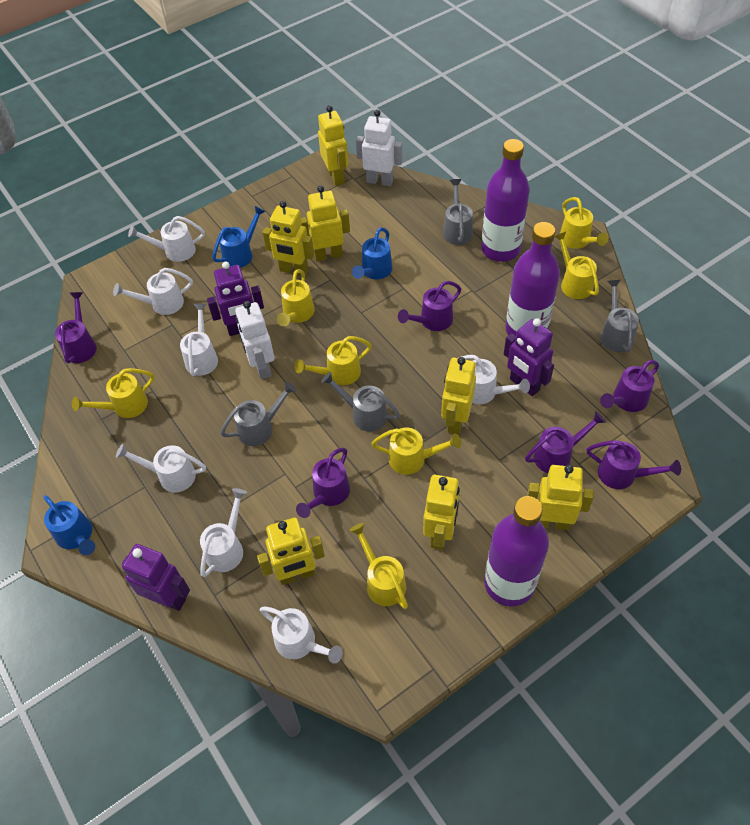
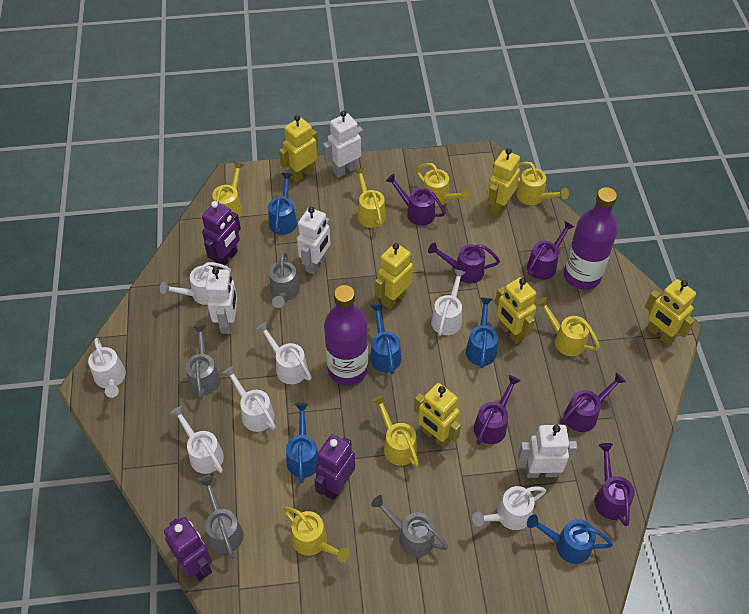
blue watering can: 3 -> 5
purple bottle: 3 -> 2
white robot: 2 -> 4
yellow robot: 7 -> 6

